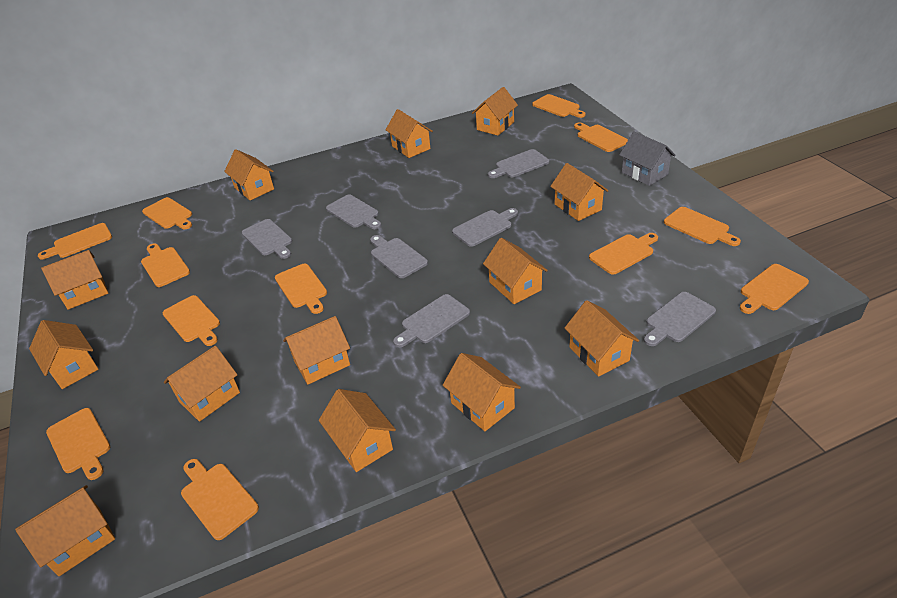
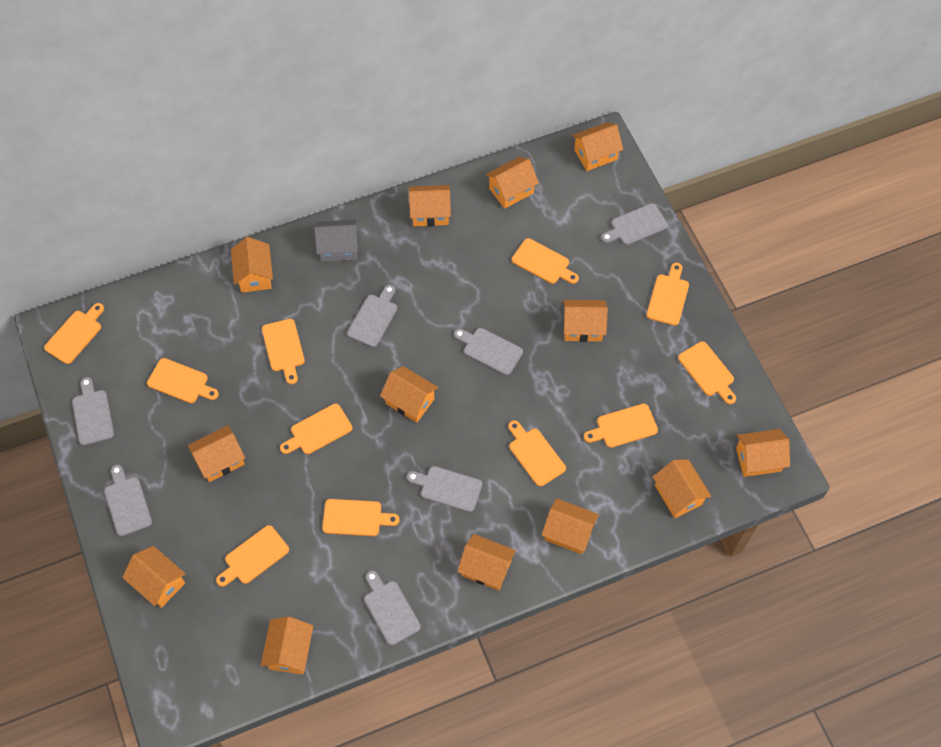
orange cutting board: 12 -> 11

